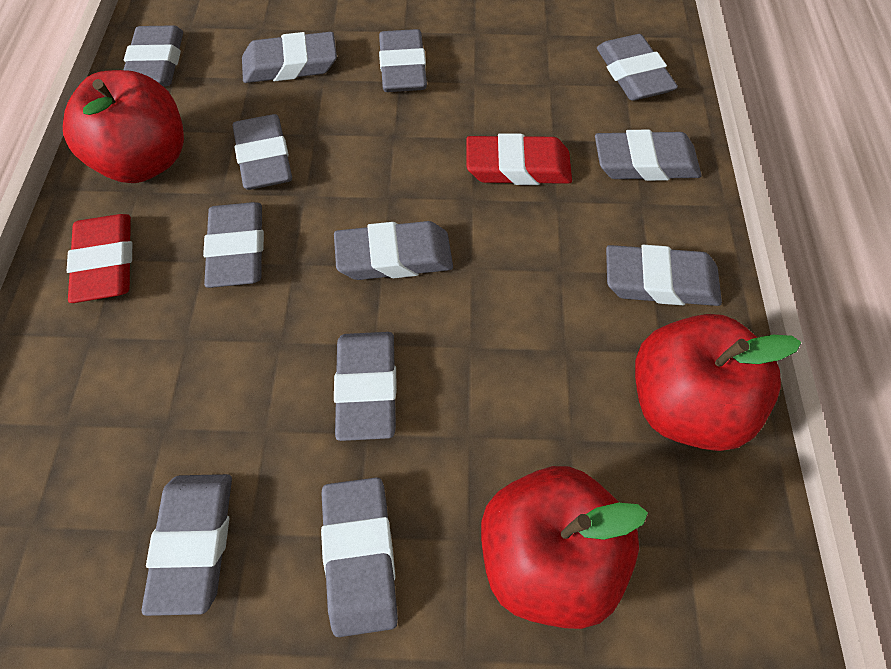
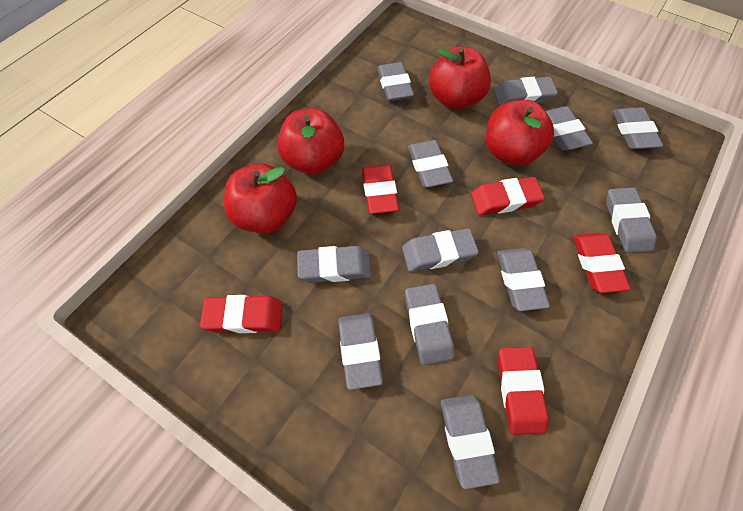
red apple: 3 -> 4
red eraser: 2 -> 5

